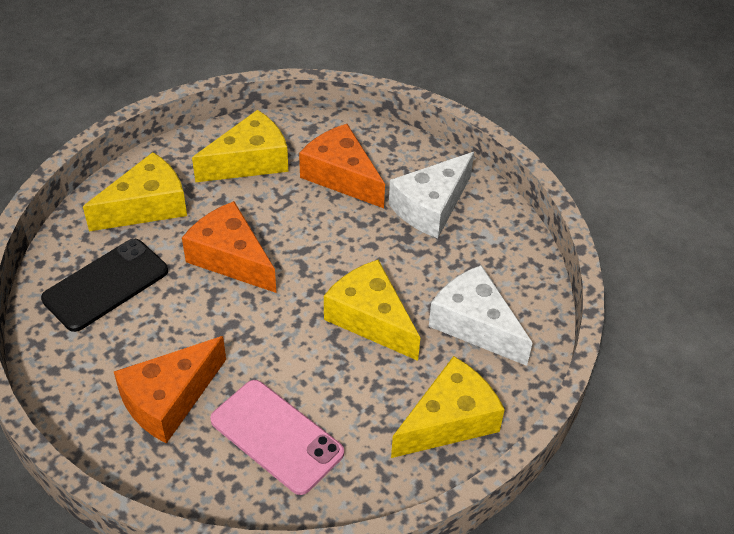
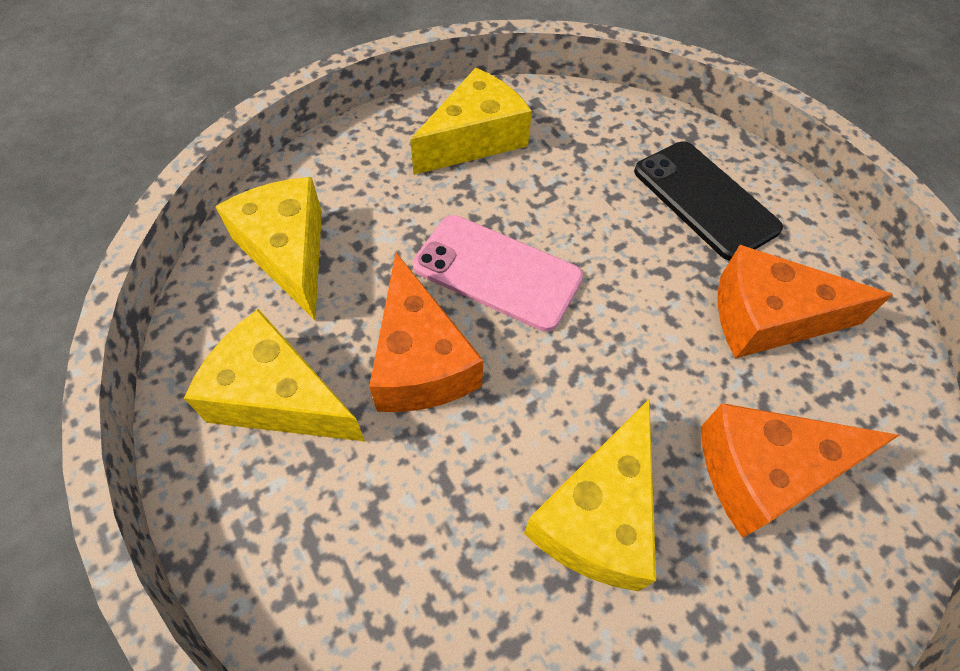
white cheese: 2 -> 0

